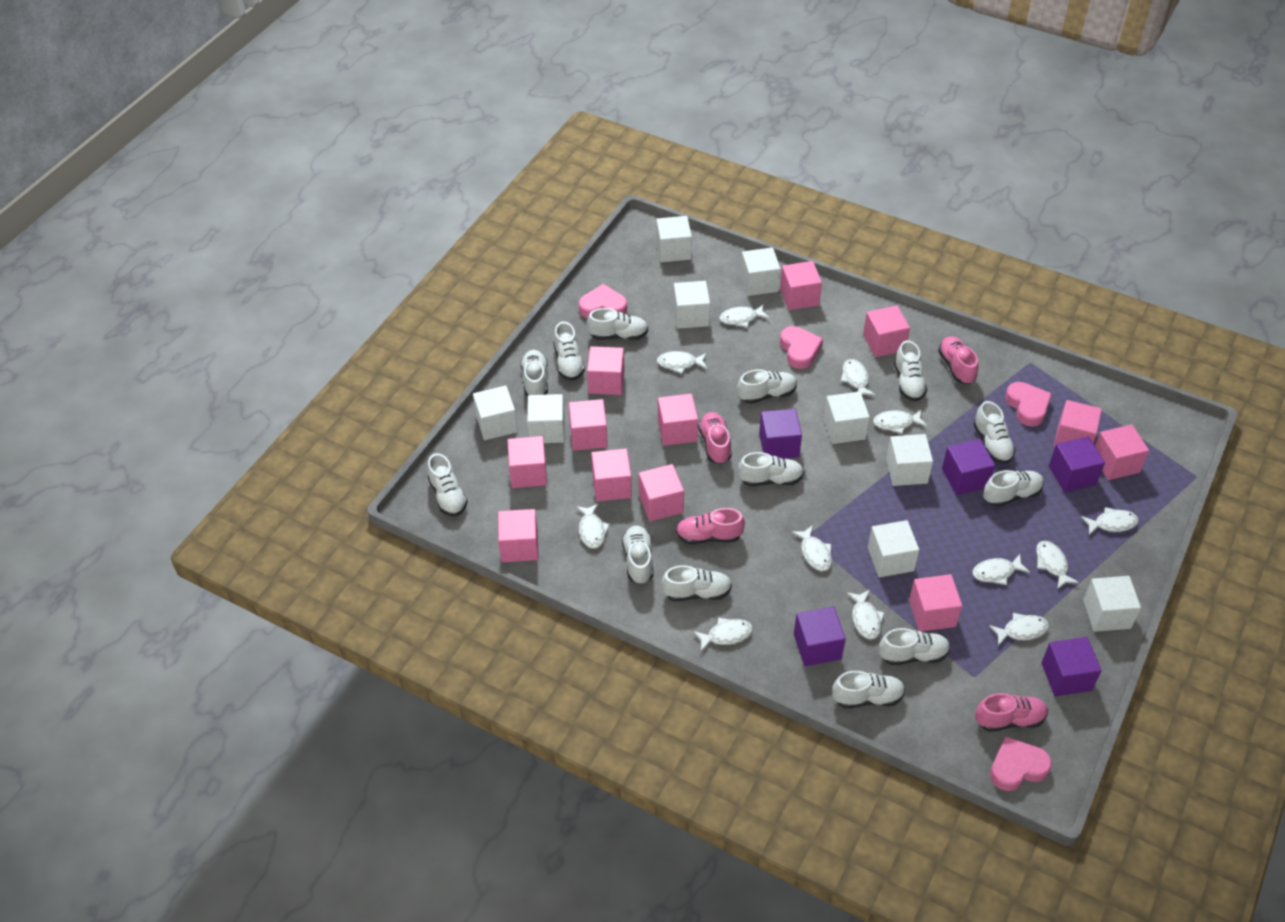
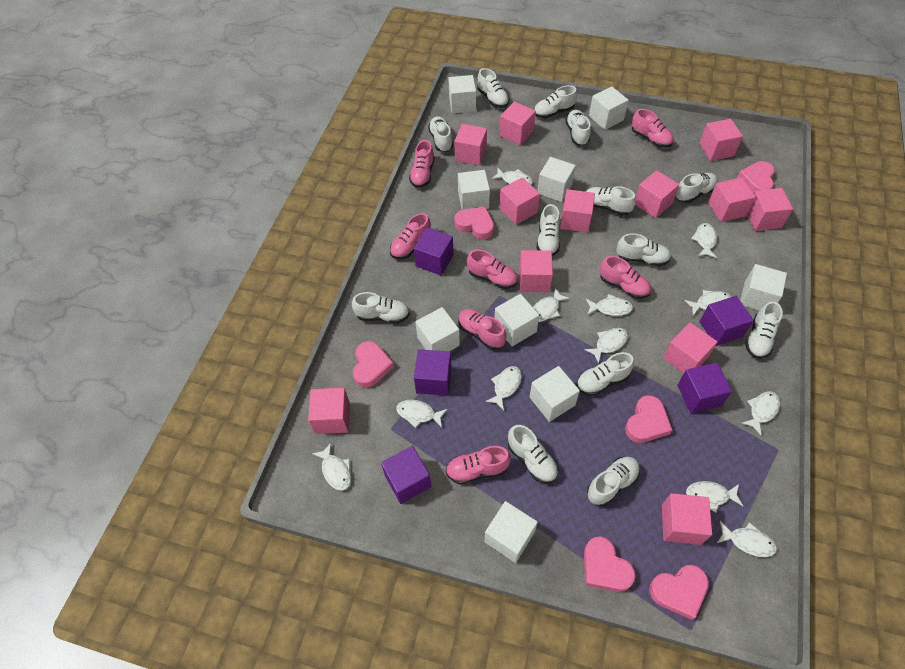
pink heart: 4 -> 6
pink shoe: 4 -> 7

